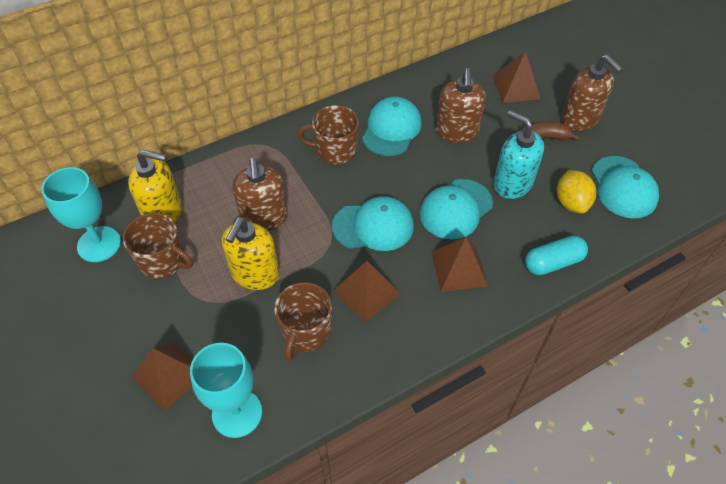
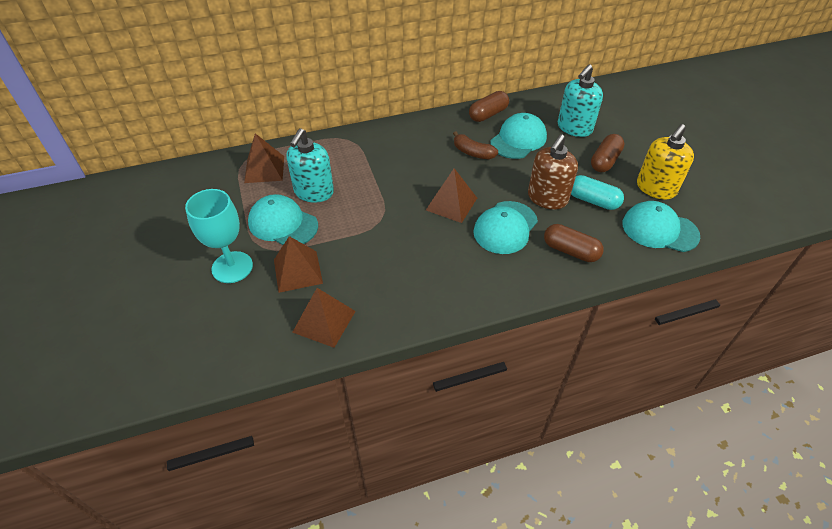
brown capsule: 0 -> 3
brown mug: 3 -> 0
brown soap dispenser: 3 -> 1
turquoise goblet: 2 -> 1
turquoise soap dispenser: 1 -> 2
yellow lemon: 1 -> 0
yellow soap dispenser: 2 -> 1

